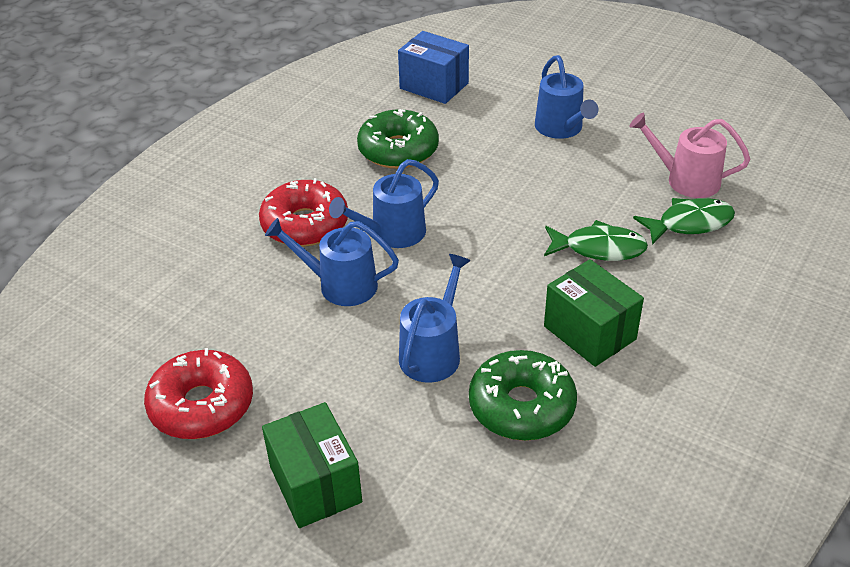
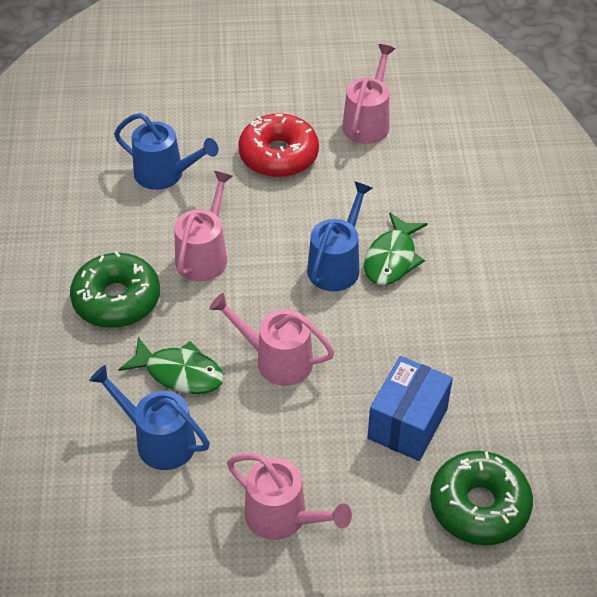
blue watering can: 4 -> 3
green box: 2 -> 0
pink watering can: 1 -> 4
red donut: 2 -> 1

